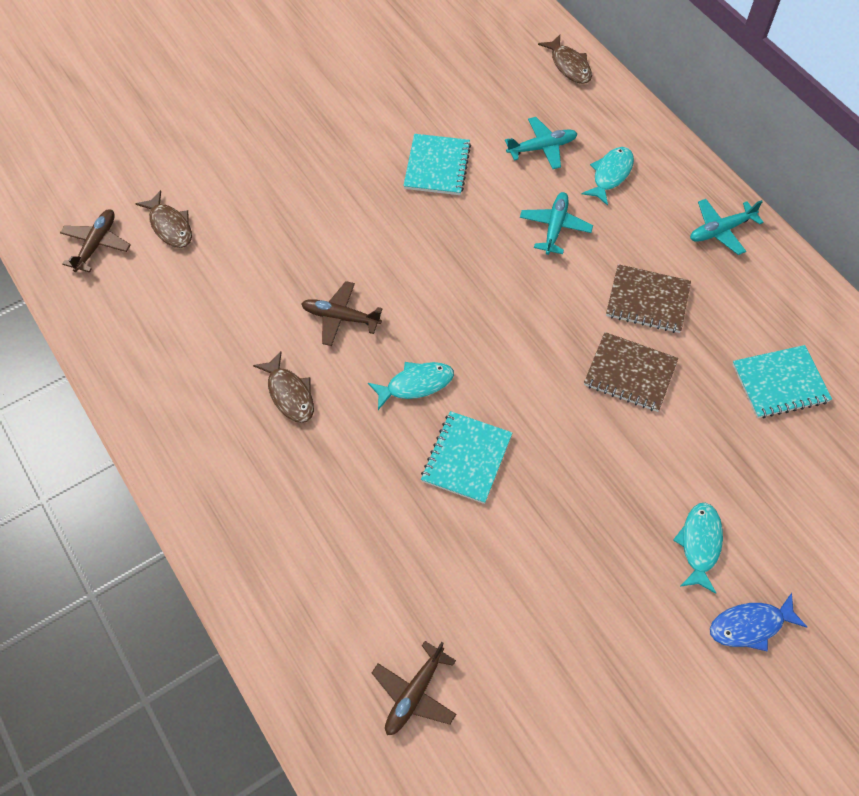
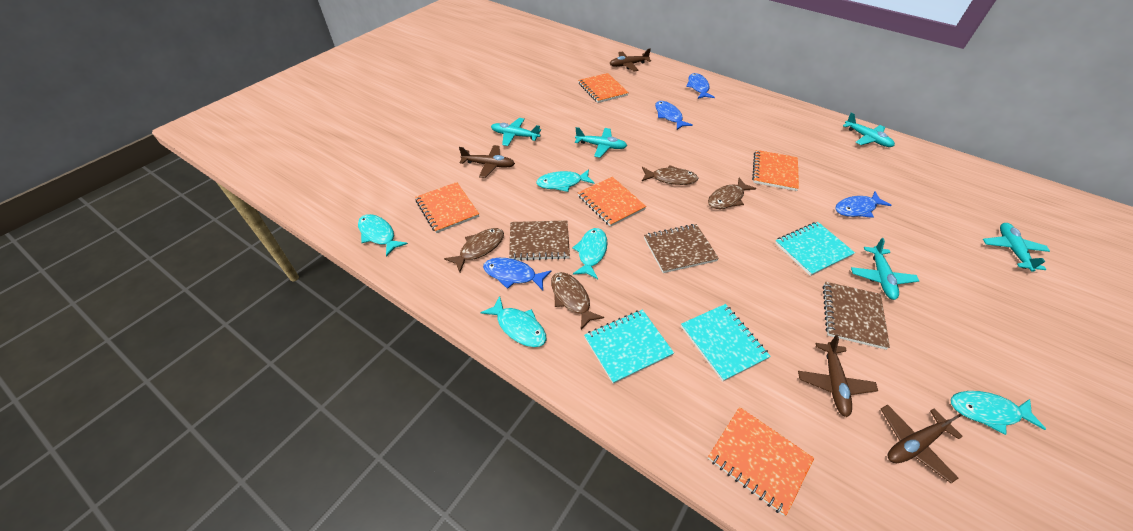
blue fish: 1 -> 4
brown fish: 3 -> 4
brown notebook: 2 -> 3
brown plane: 3 -> 4
orange notebook: 0 -> 5
turquoise fish: 3 -> 5
turquoise plane: 3 -> 5

